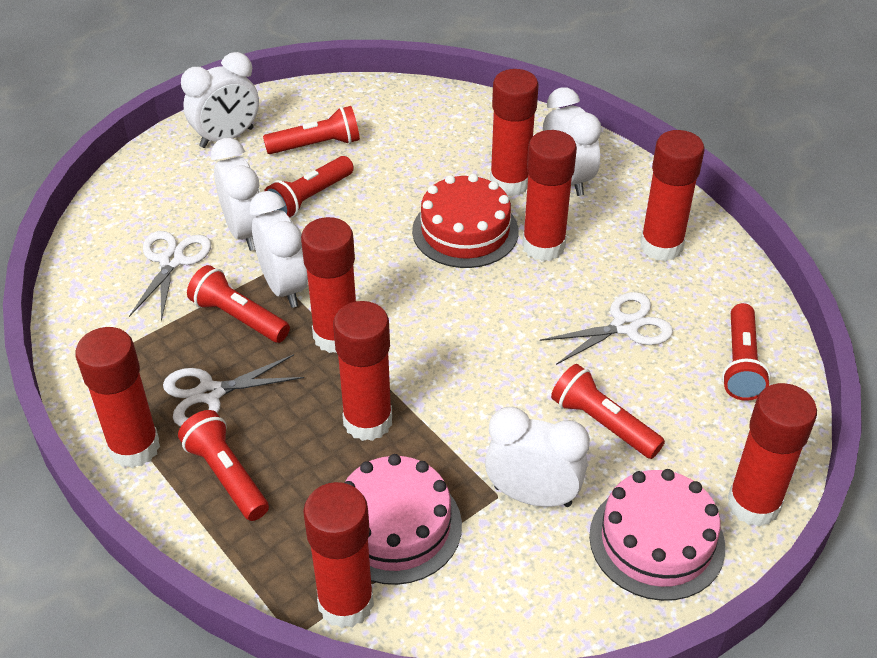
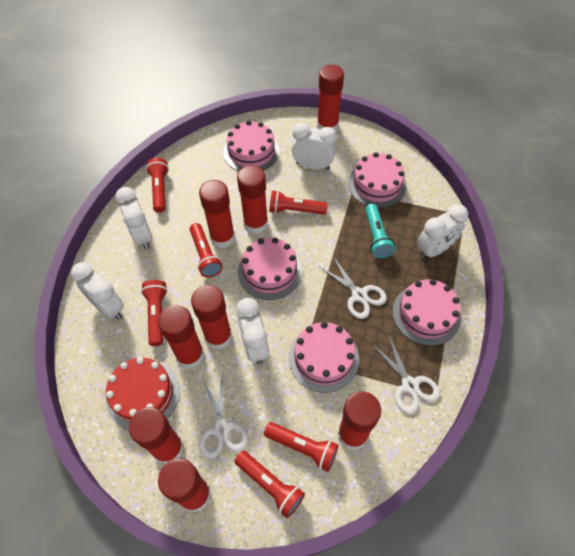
pink cake: 2 -> 5
turquoise flashlight: 0 -> 1

